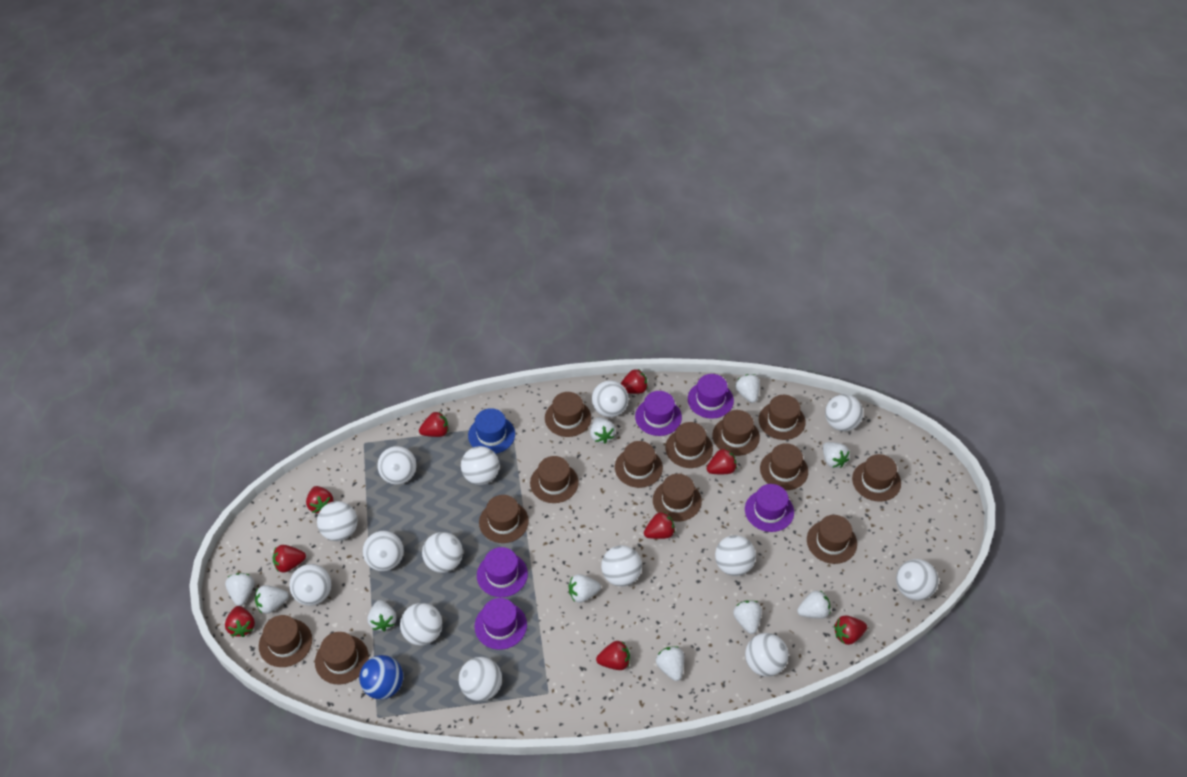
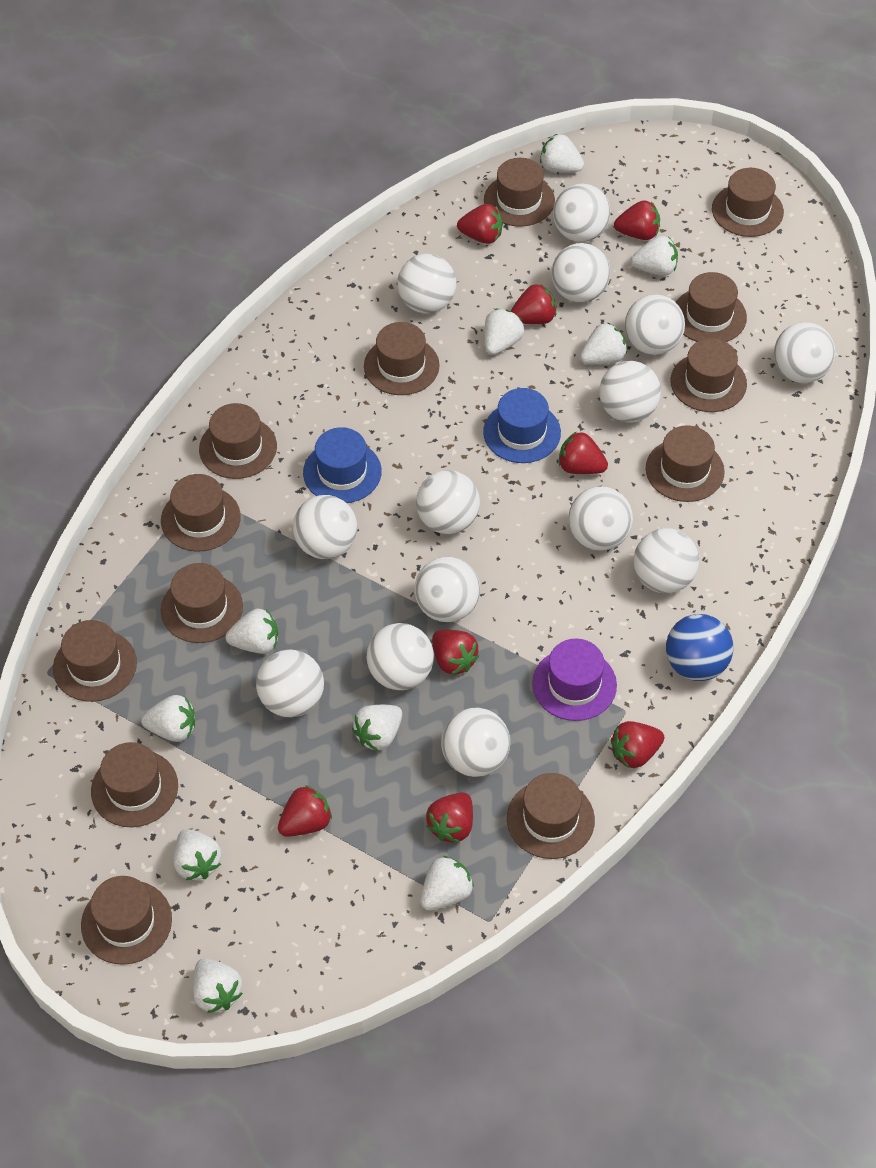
blue hat: 1 -> 2
purple hat: 5 -> 1
red strawberry: 9 -> 8

